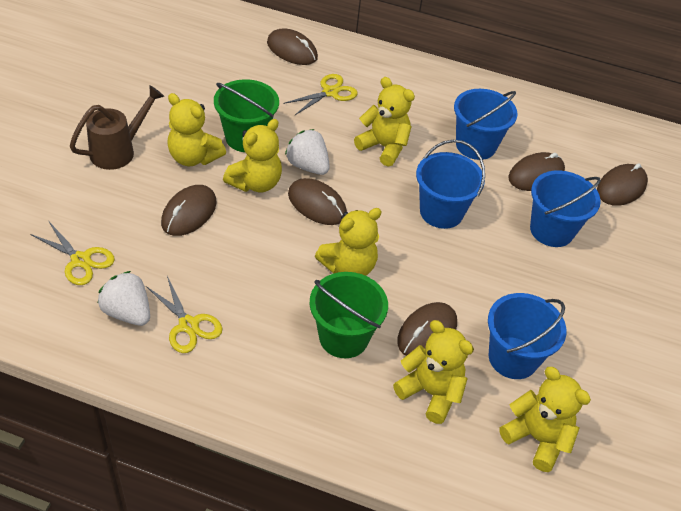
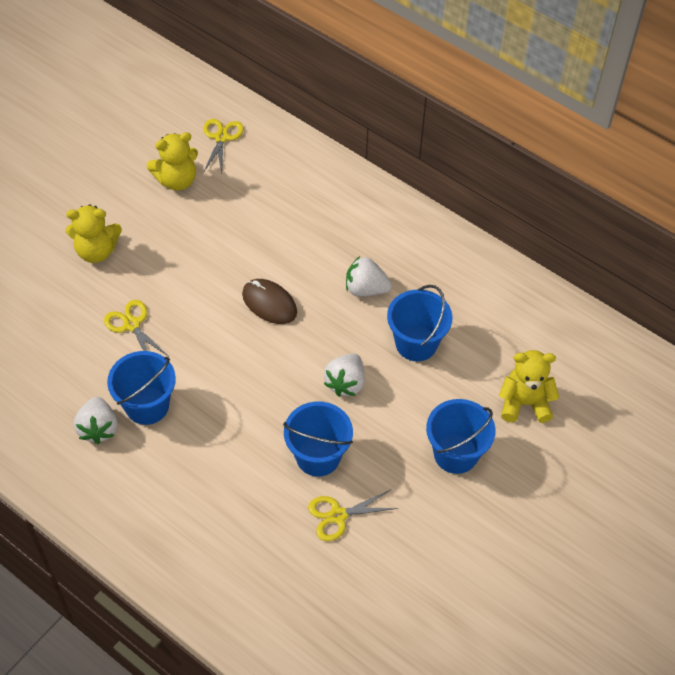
brown mouse: 6 -> 1
brown watering can: 1 -> 0
green bucket: 2 -> 0
white strawberry: 2 -> 3
yellow teddy bear: 6 -> 3

